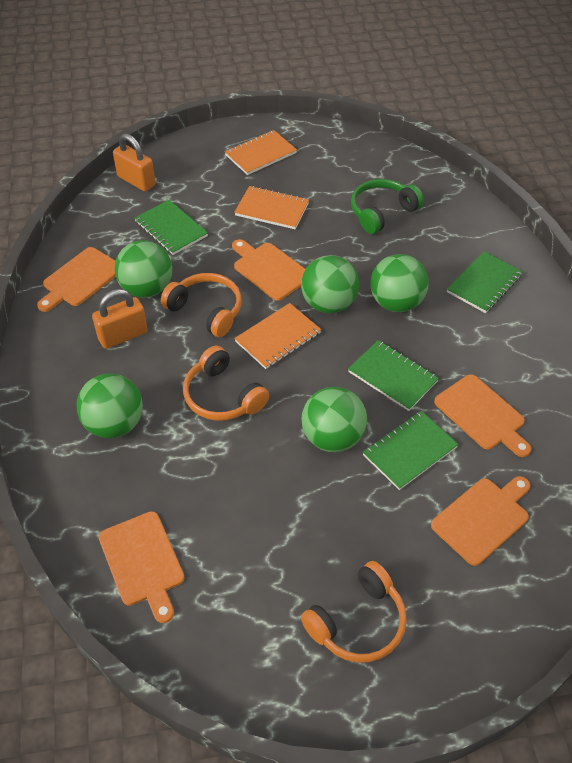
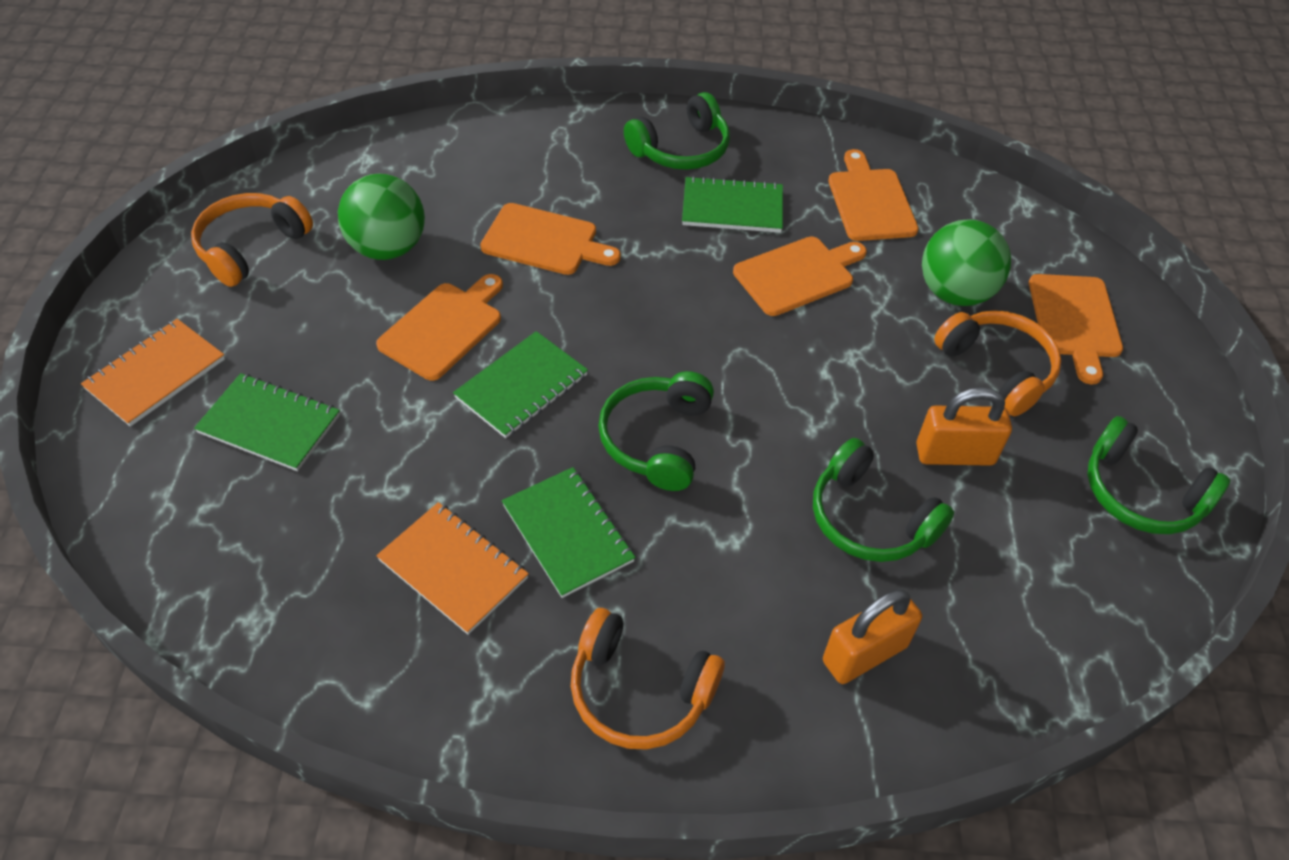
green ball: 5 -> 2
green headphones: 1 -> 4
orange notebook: 3 -> 2

